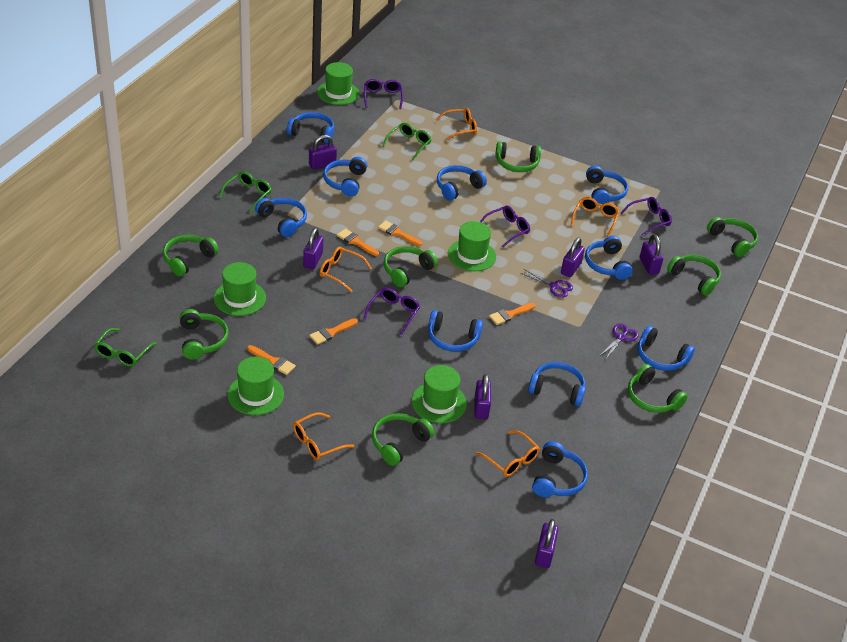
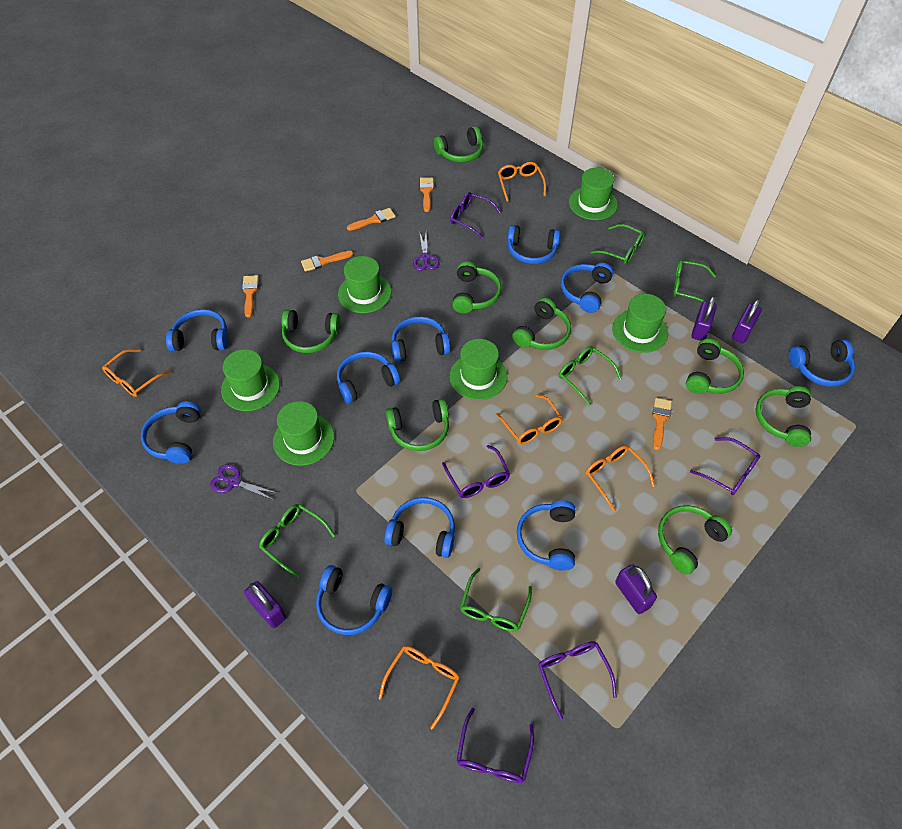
green glasses: 3 -> 5
green hat: 5 -> 6
purple glasses: 4 -> 5
purple padlock: 6 -> 4

